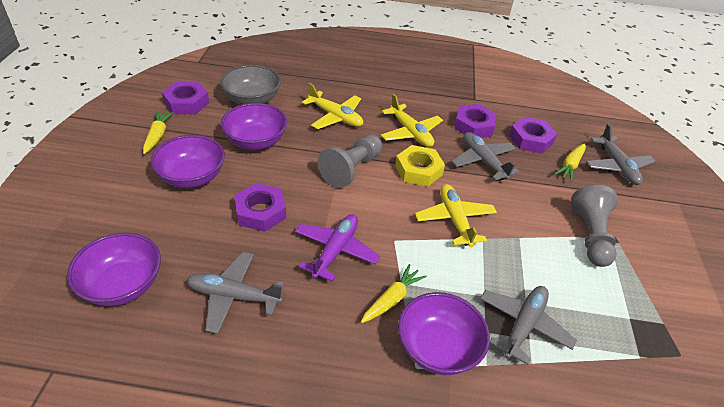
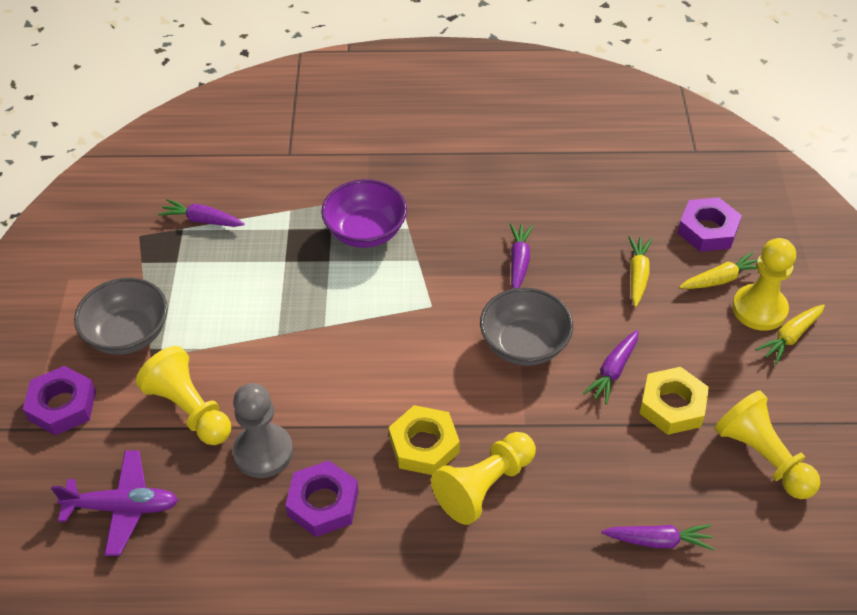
grey bowl: 1 -> 2
grey pawn: 2 -> 1
grey plane: 4 -> 0
purple bowl: 4 -> 1
purple carrot: 0 -> 4
purple nut: 4 -> 3
yellow nut: 1 -> 2
yellow pawn: 0 -> 4
yellow plane: 3 -> 0

